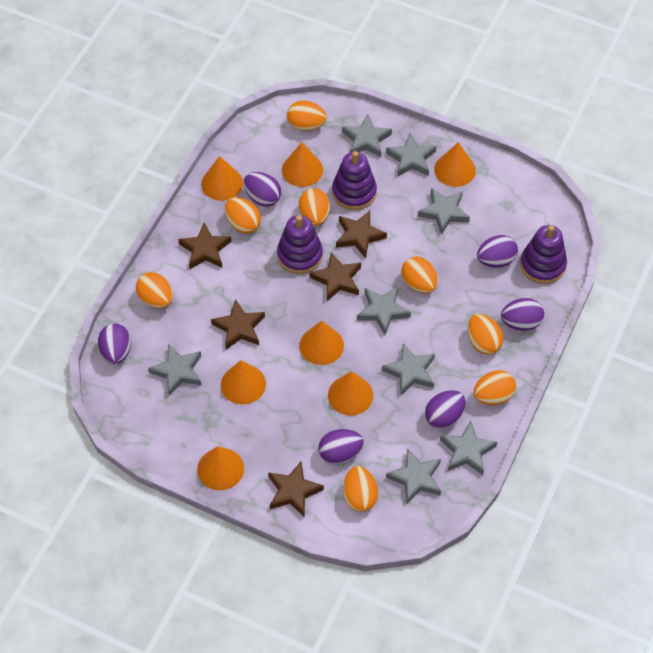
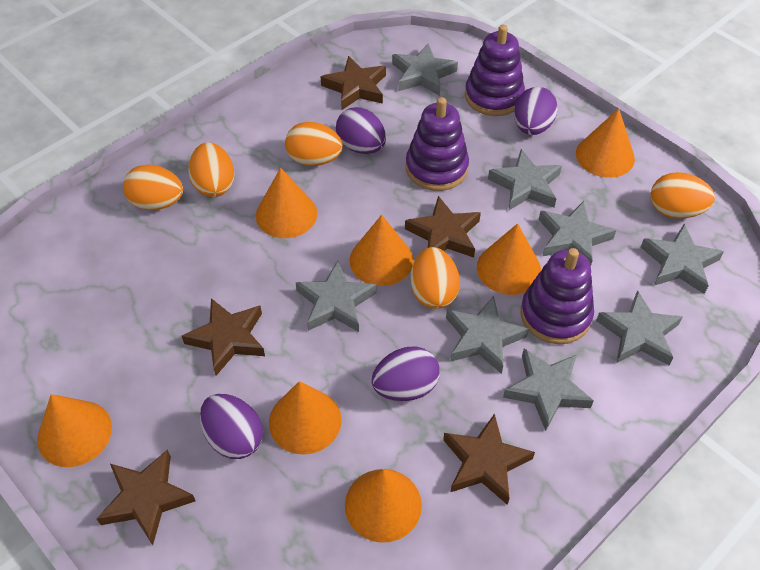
orange egg: 8 -> 5
purple egg: 6 -> 4

